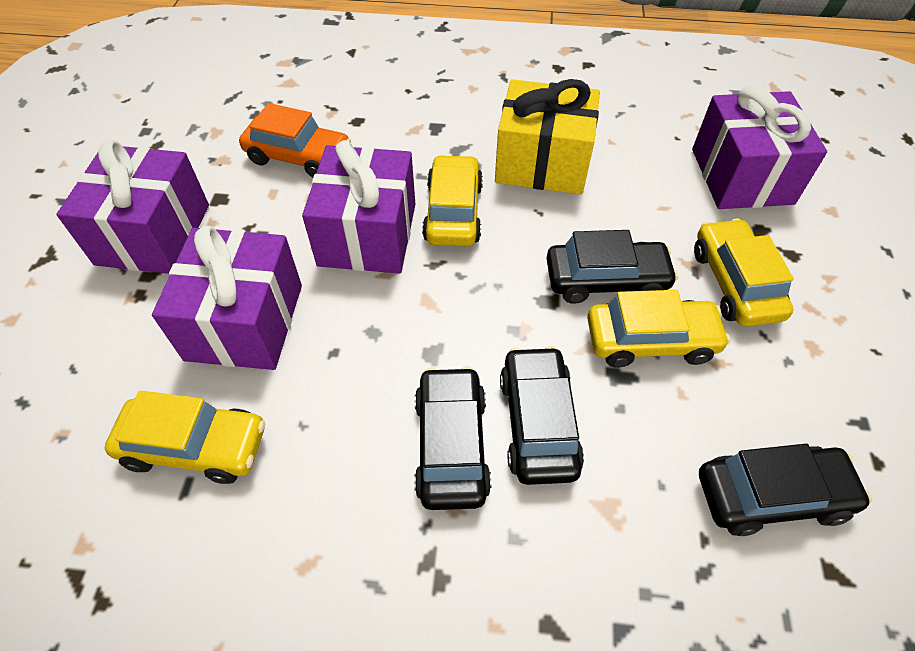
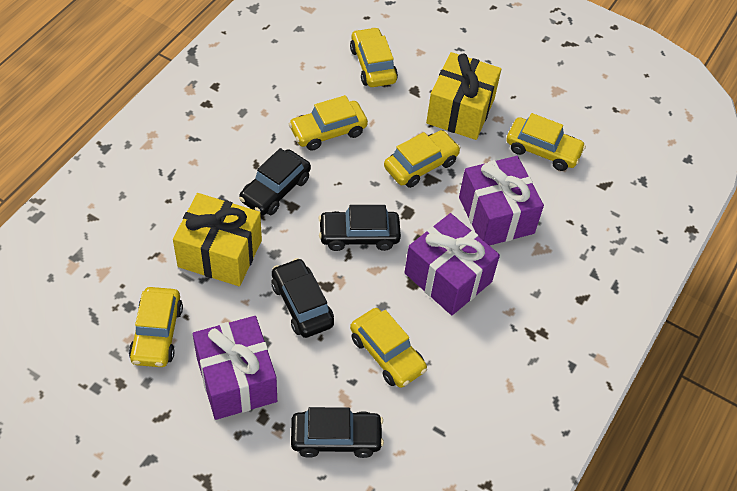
orange car: 1 -> 0
purple gift: 4 -> 3
yellow car: 4 -> 6
yellow gift: 1 -> 2

